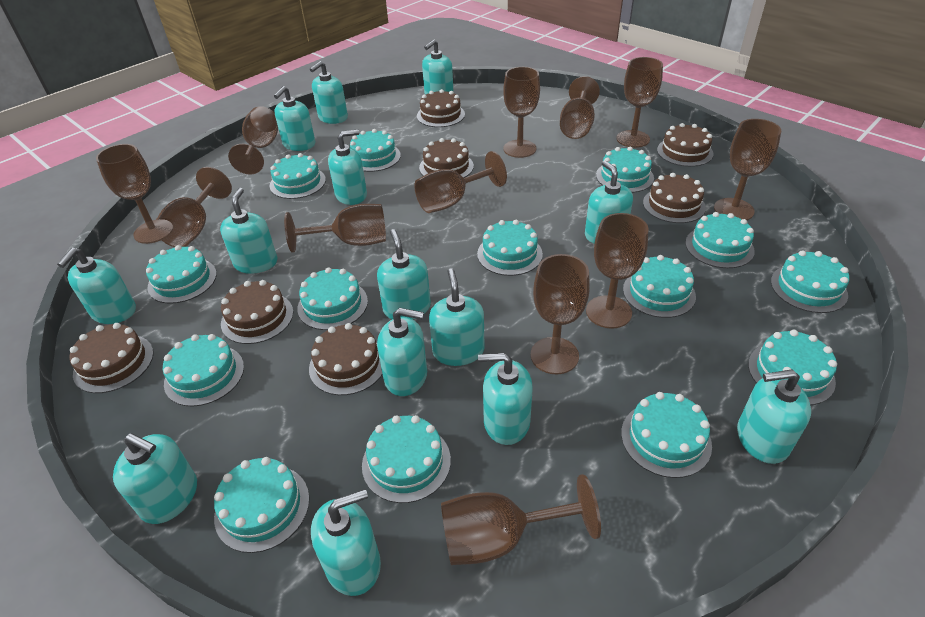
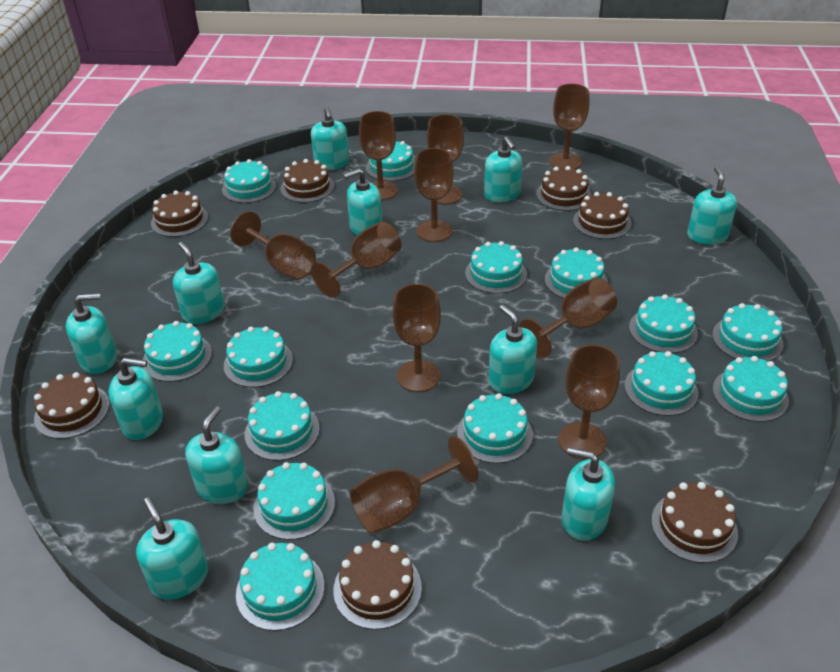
brown goblet: 12 -> 10
turquoise soap dispenser: 14 -> 11

